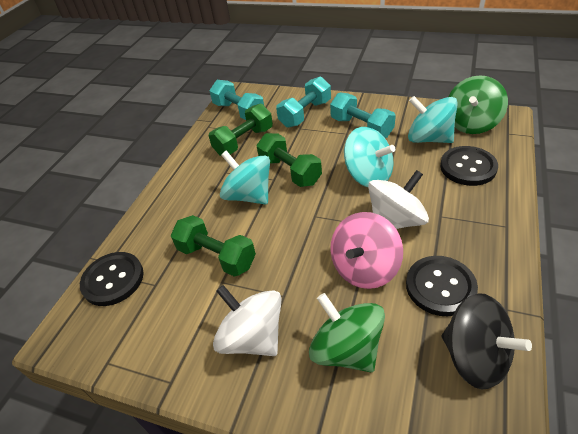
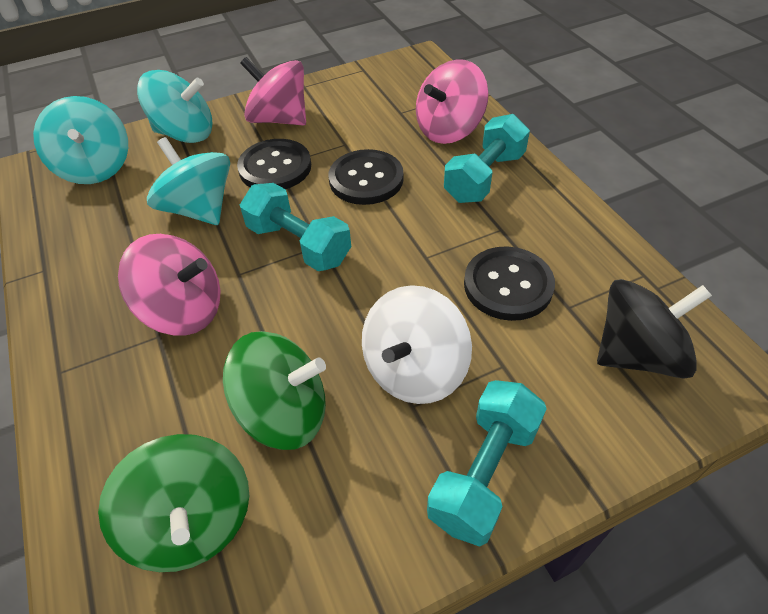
green dumbbell: 3 -> 0
pink spinning top: 1 -> 3
white spinning top: 2 -> 1

